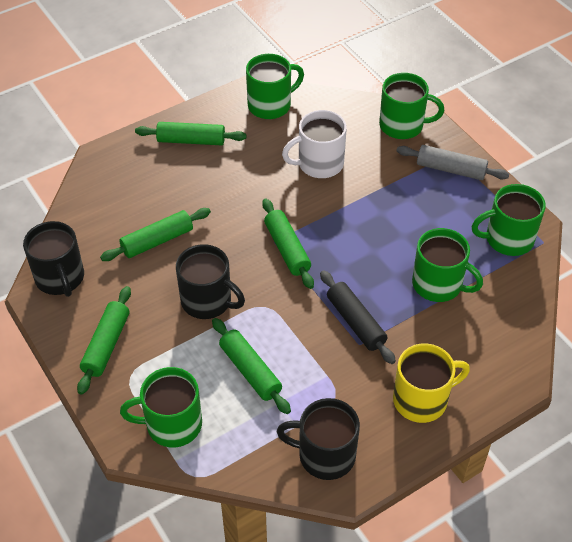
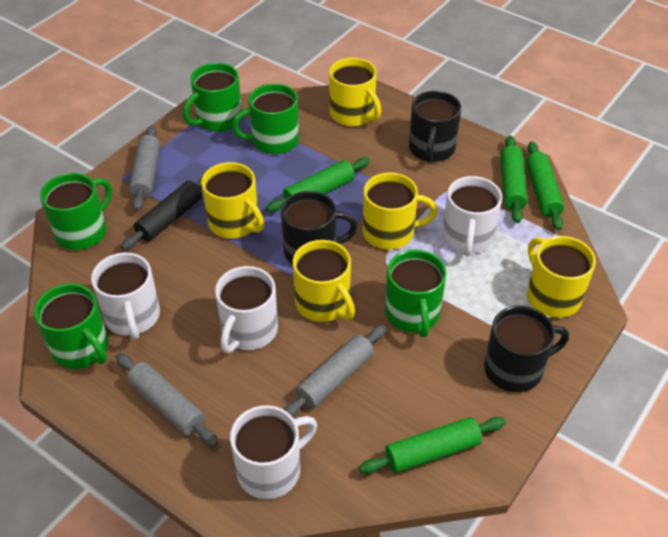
green rolling pin: 5 -> 4
grey rolling pin: 1 -> 3
white mug: 1 -> 4
yellow mug: 1 -> 5

